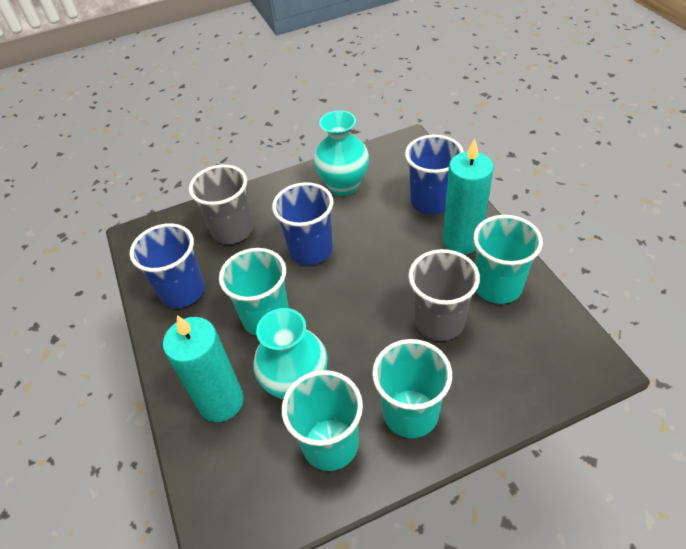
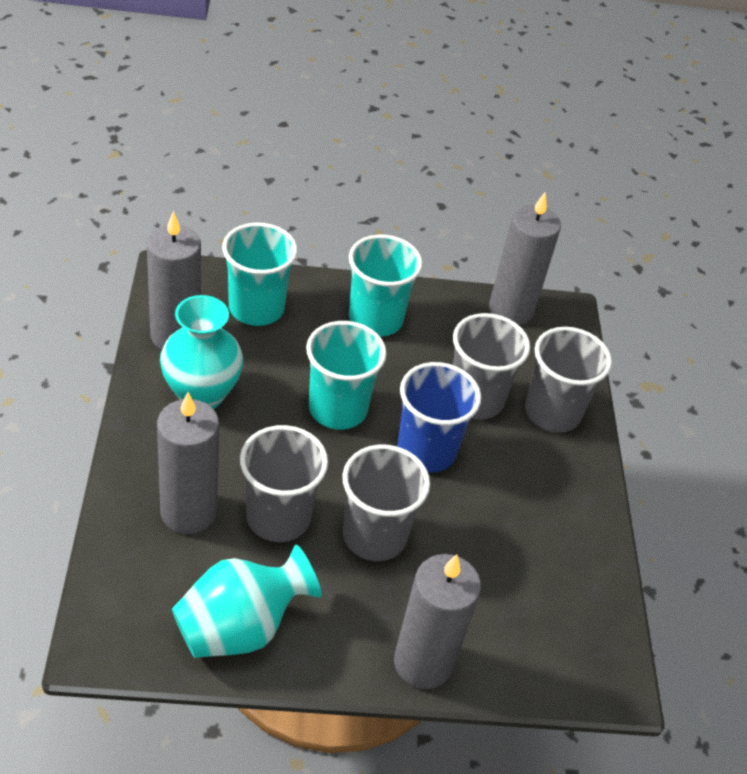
blue cup: 3 -> 1
grey candle: 0 -> 4
grey cup: 2 -> 4
turquoise candle: 2 -> 0
turquoise cup: 4 -> 3

